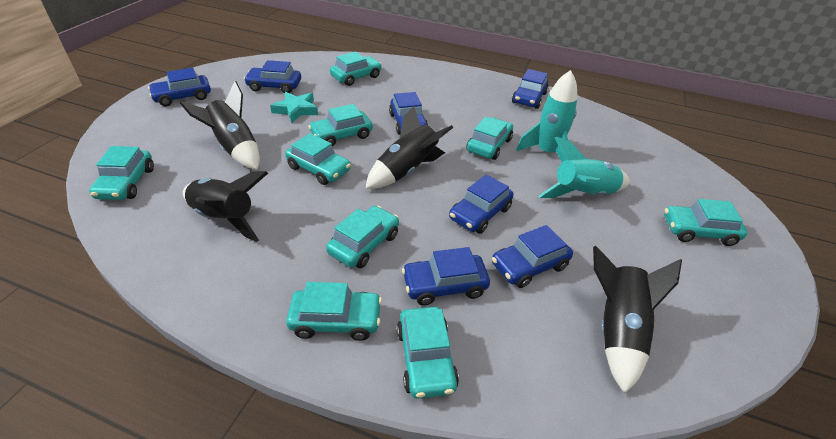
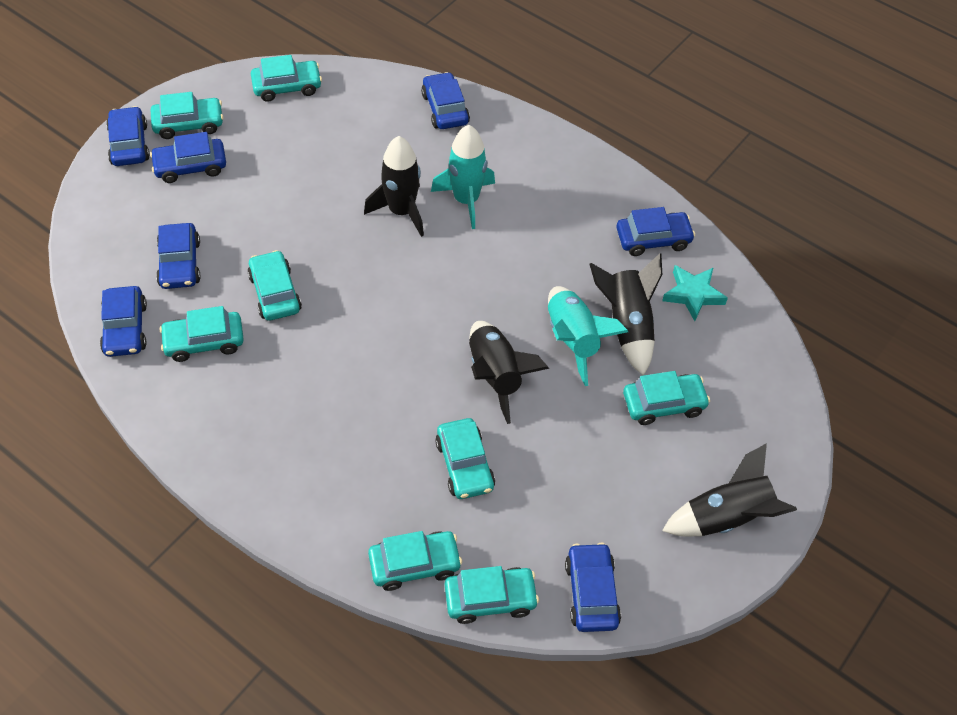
turquoise car: 9 -> 8

